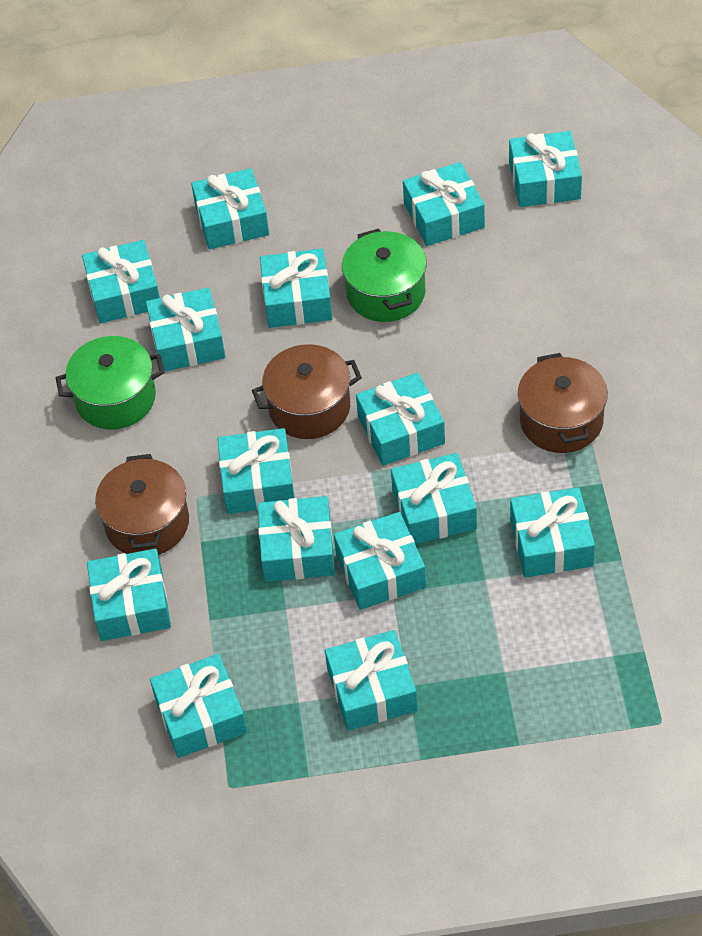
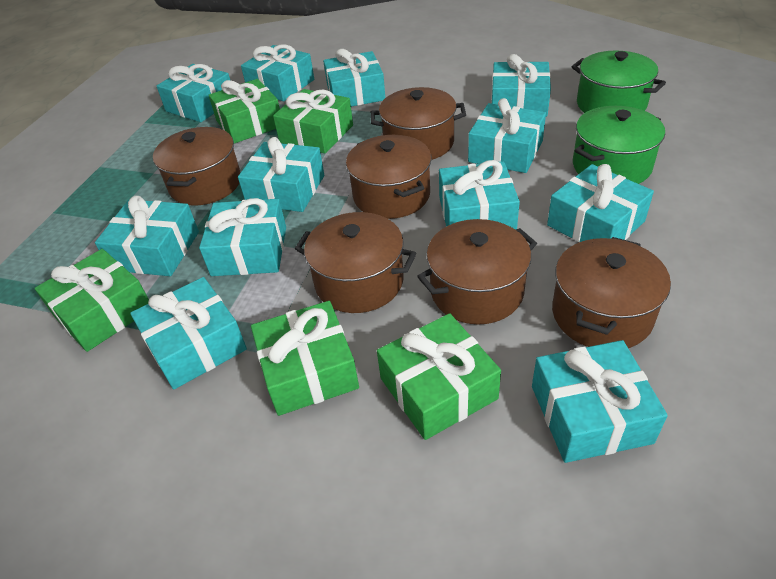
brown pot: 3 -> 6
green gift: 0 -> 5
turquoise gift: 15 -> 12

